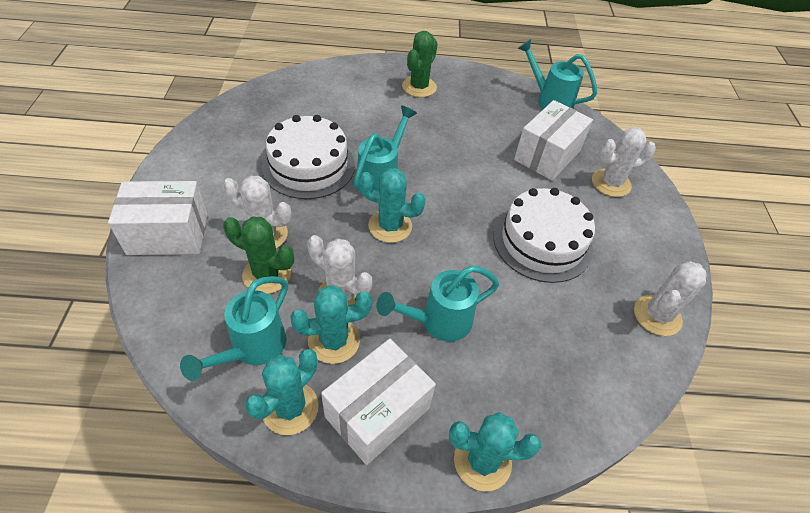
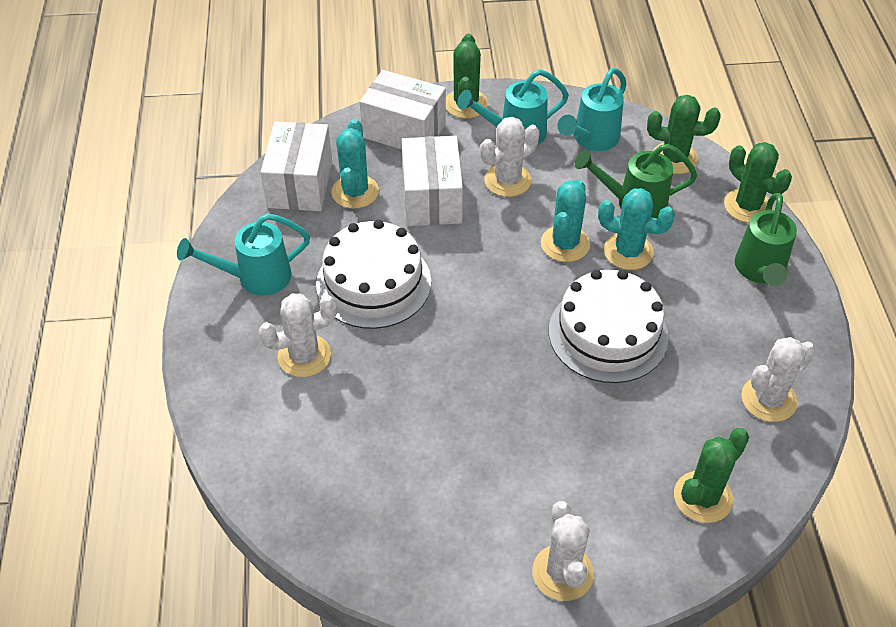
green cactus: 2 -> 4
green watering can: 0 -> 2
turquoise cactus: 4 -> 3
turquoise watering can: 4 -> 3

